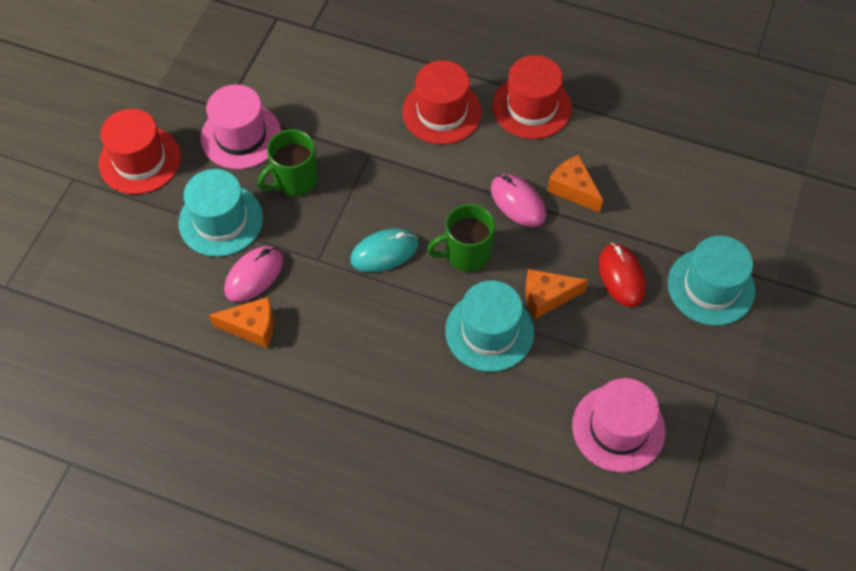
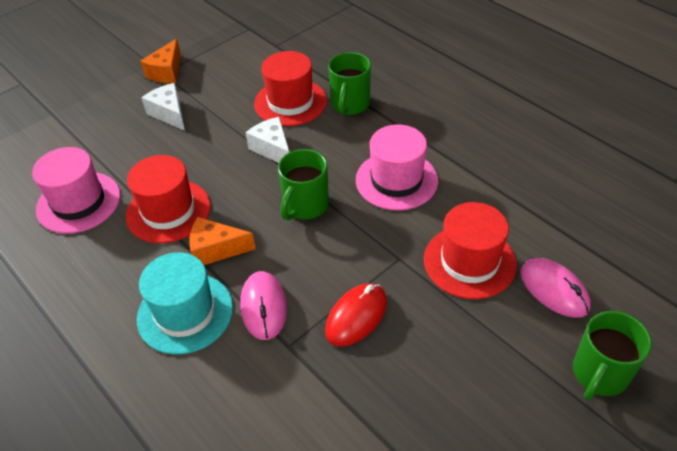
green mug: 2 -> 3
orange cheese: 3 -> 2
turquoise hat: 3 -> 1
turquoise mouse: 1 -> 0
white cheese: 0 -> 2

